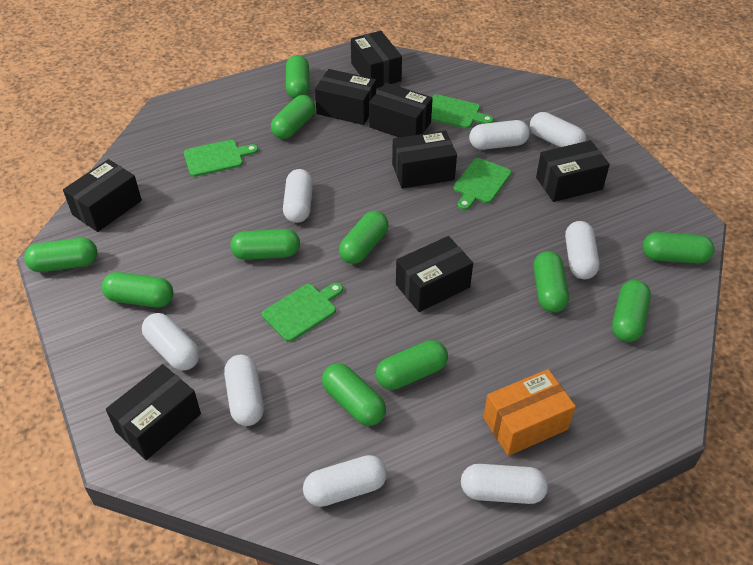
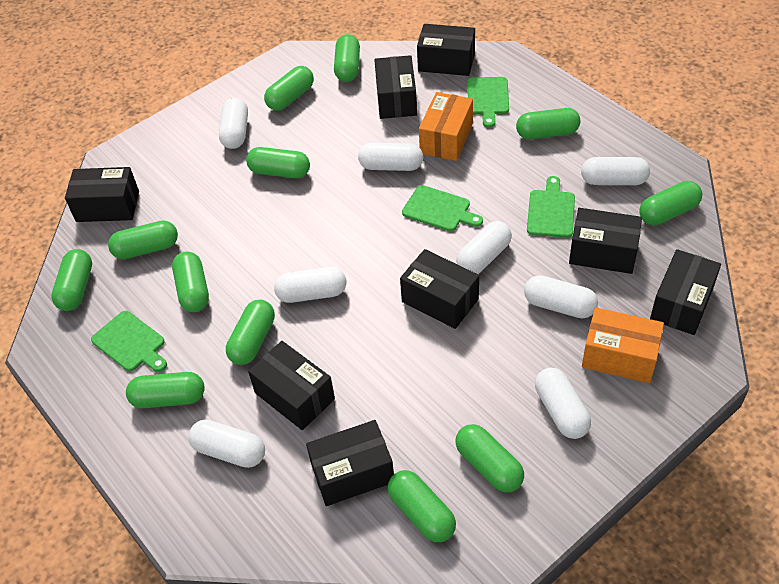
green capsule: 11 -> 12
orange box: 1 -> 2

